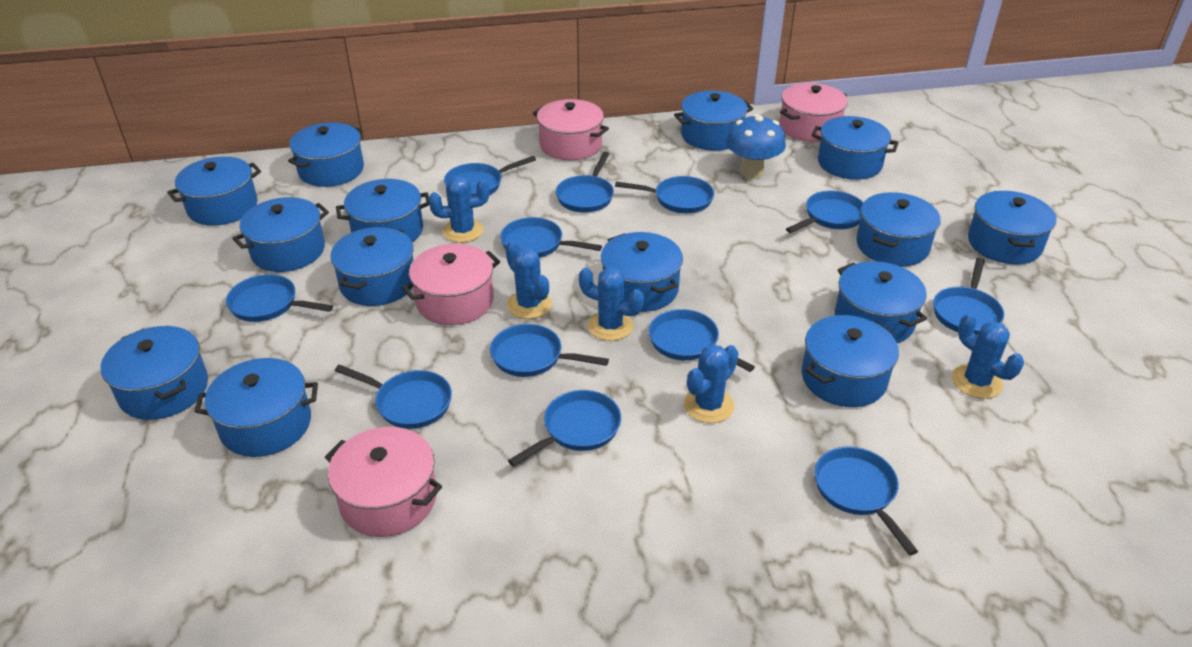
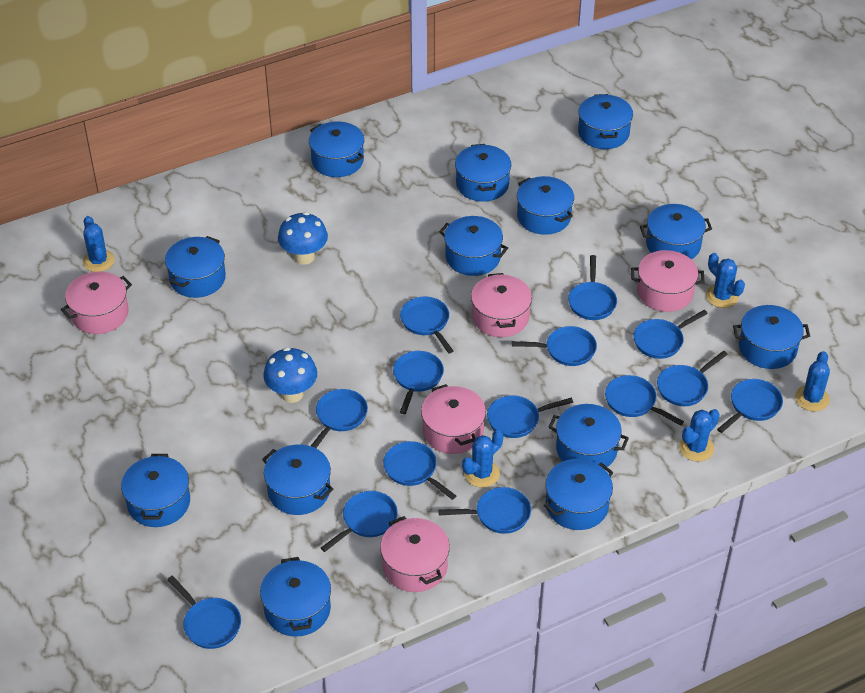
blue mushroom: 1 -> 2
blue pan: 12 -> 14
blue pot: 14 -> 13
pink pot: 4 -> 5

